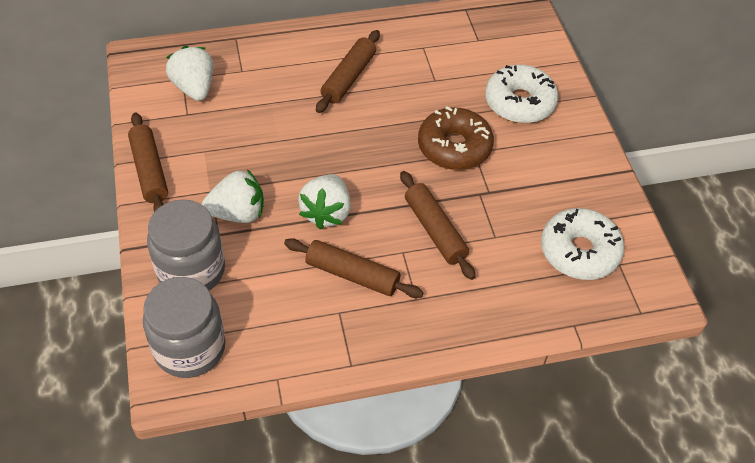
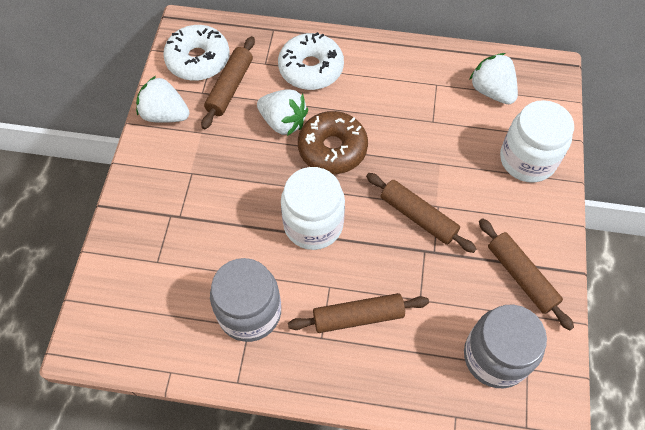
white jar: 0 -> 2

